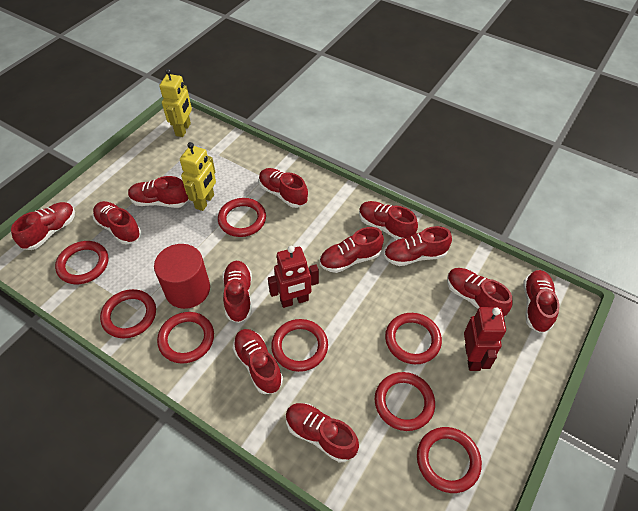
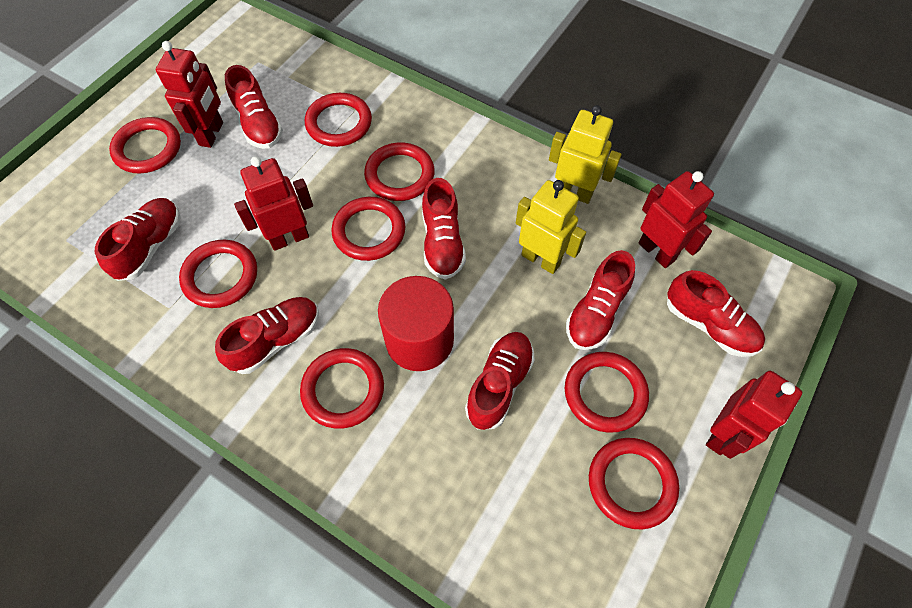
red robot: 2 -> 4
red shoe: 12 -> 7

